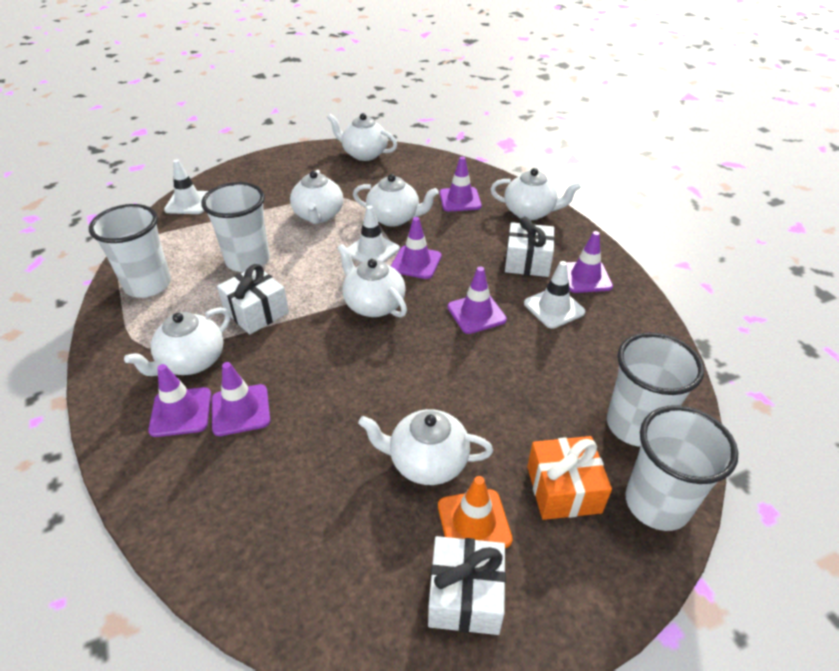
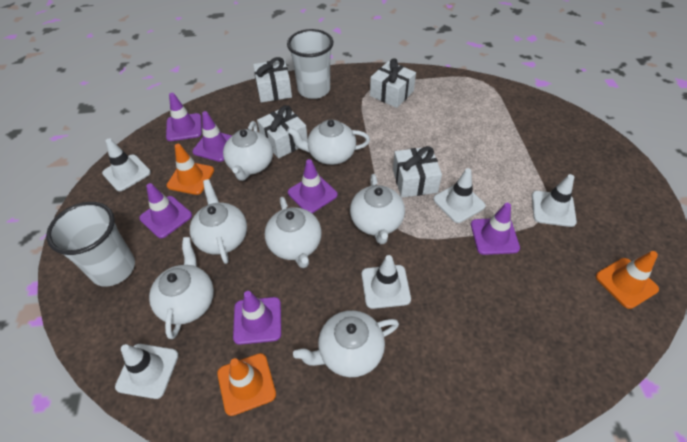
orange gift: 1 -> 0
orange traffic cone: 1 -> 3
white cup: 4 -> 2
white gift: 3 -> 4
white traffic cone: 3 -> 5

